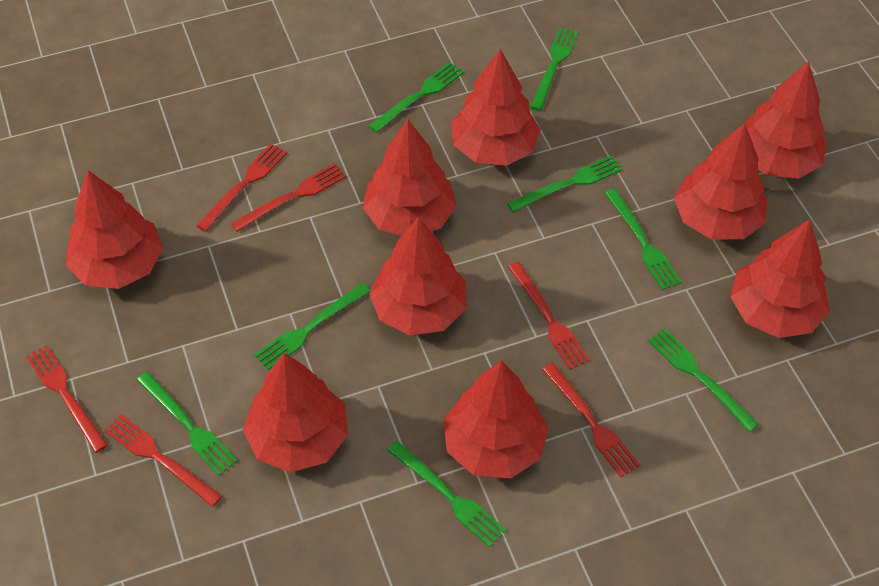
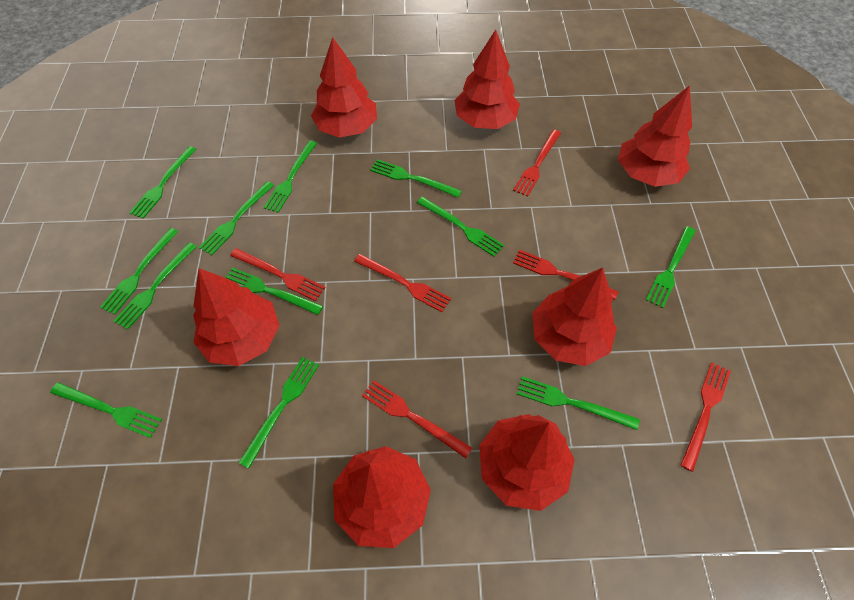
green fork: 8 -> 12
red tree: 9 -> 7

